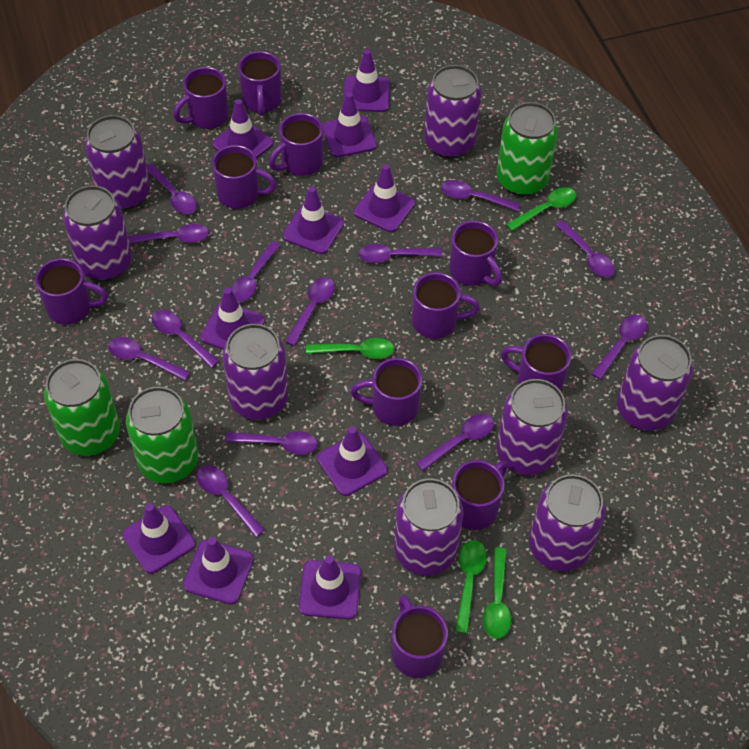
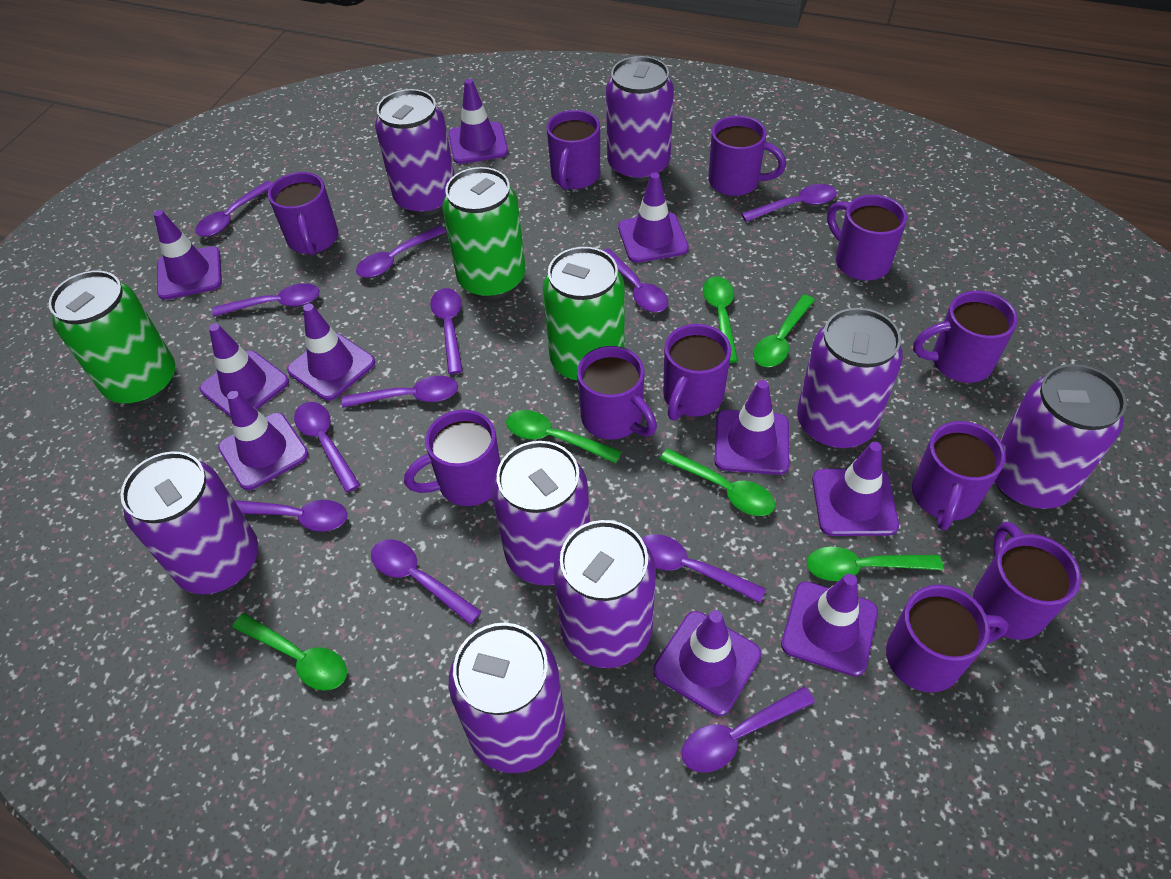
green spoon: 4 -> 6
purple spoon: 13 -> 12

